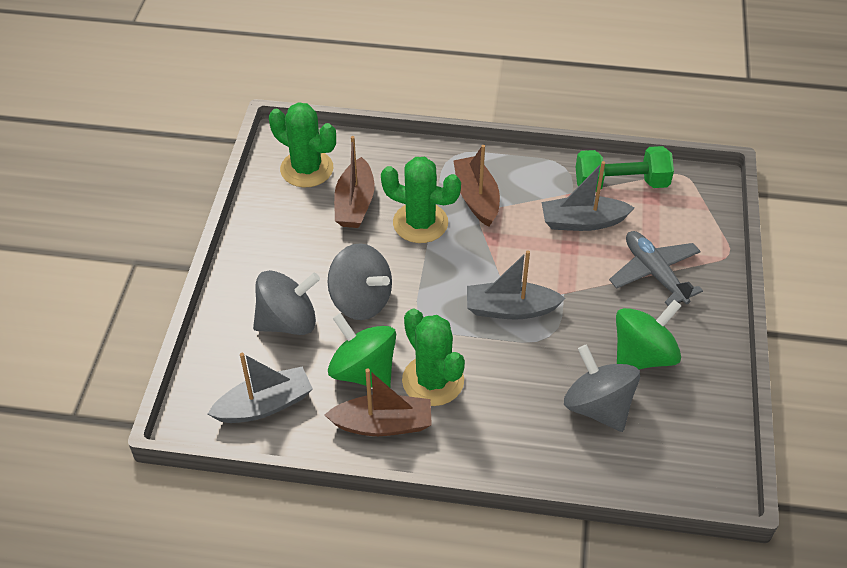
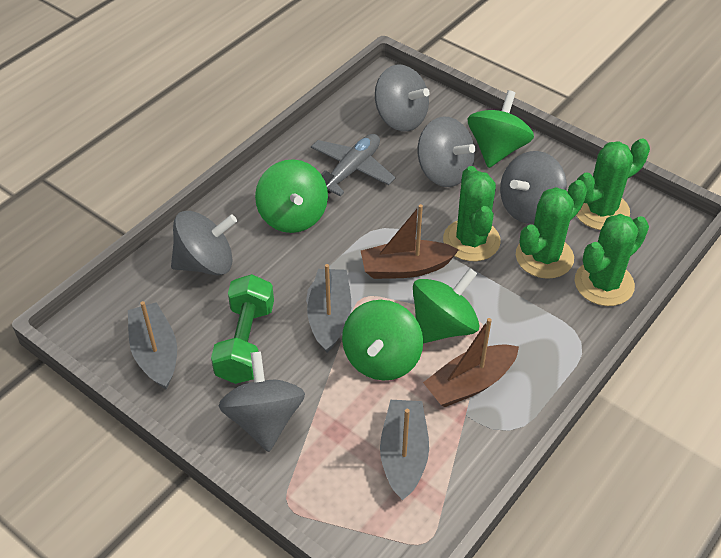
brown boat: 3 -> 2
green cactus: 3 -> 4
green spinning top: 2 -> 4
grey spinning top: 3 -> 5

